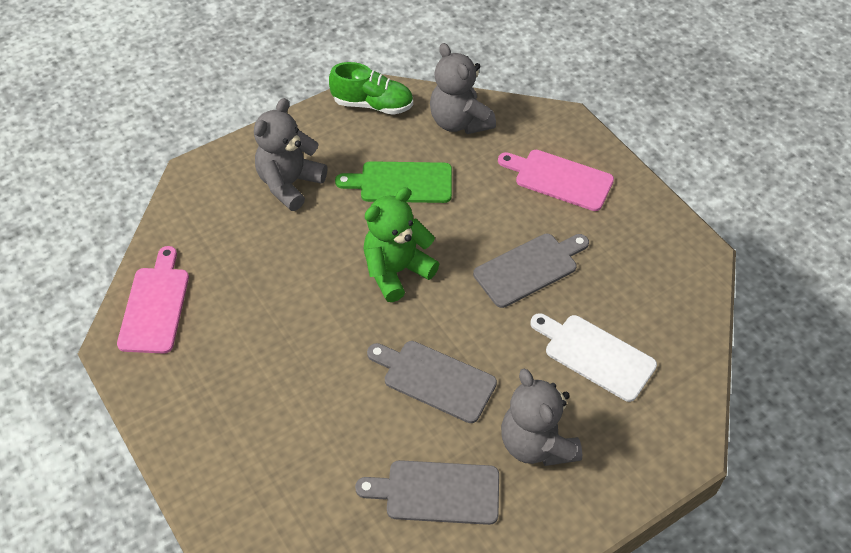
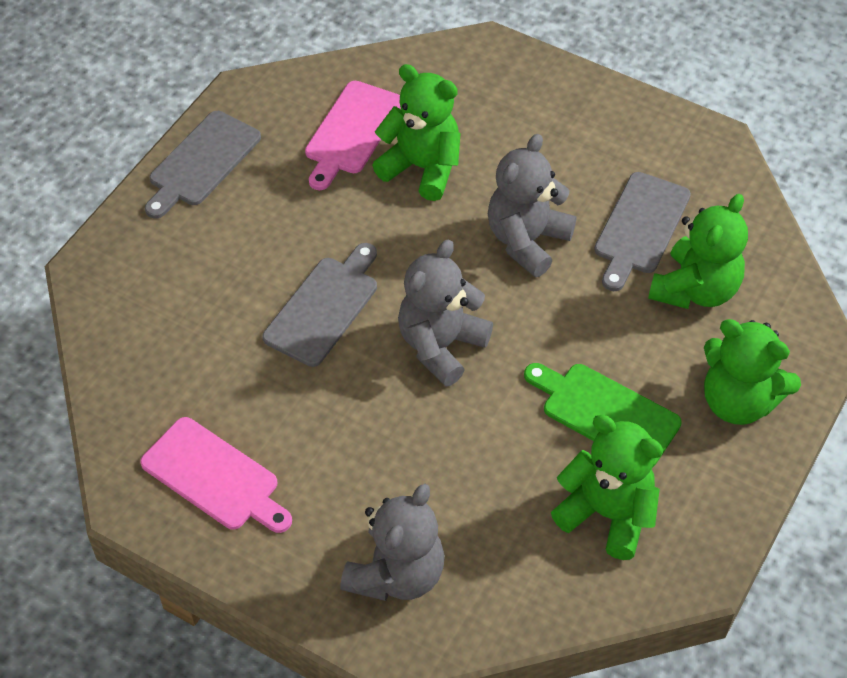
green shoe: 1 -> 0
green teddy bear: 1 -> 4
white cutting board: 1 -> 0

